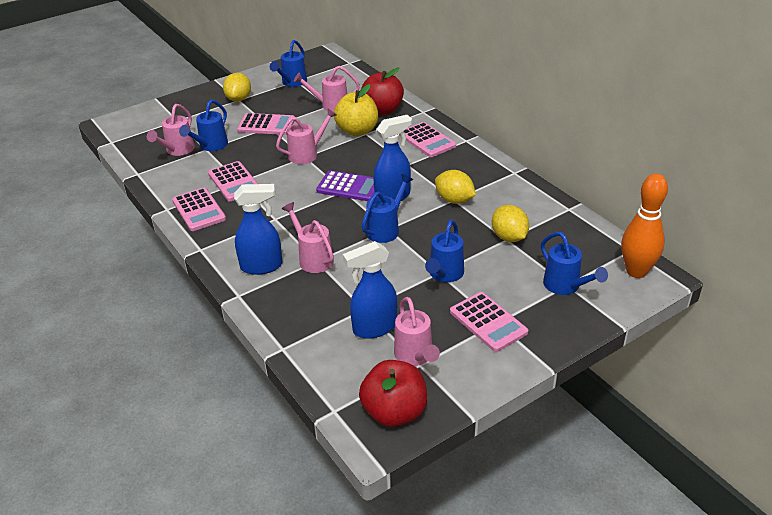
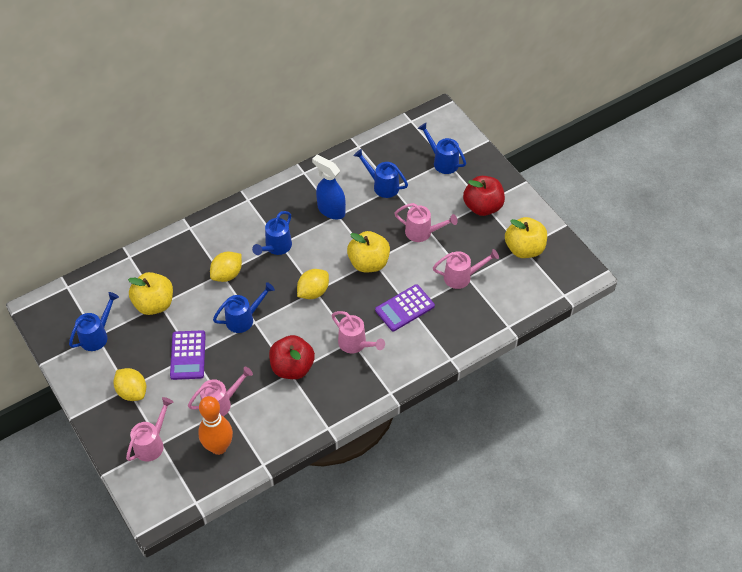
blue spray bottle: 3 -> 1
pink calculator: 5 -> 0
purple calculator: 1 -> 2
yellow apple: 1 -> 3

